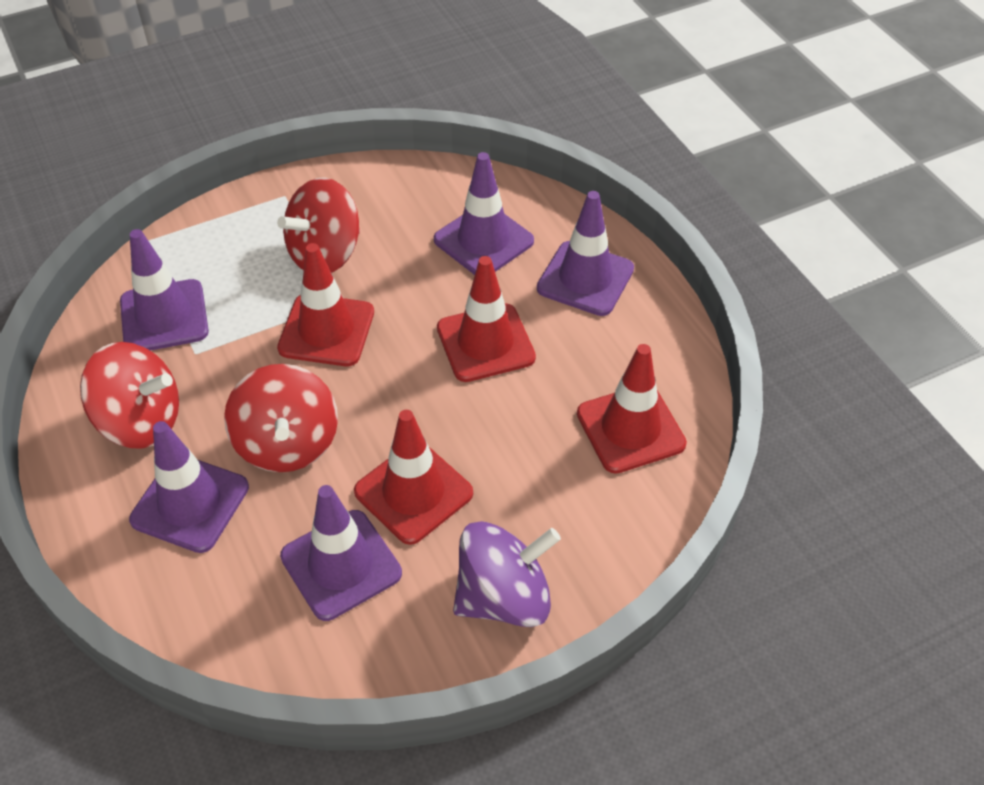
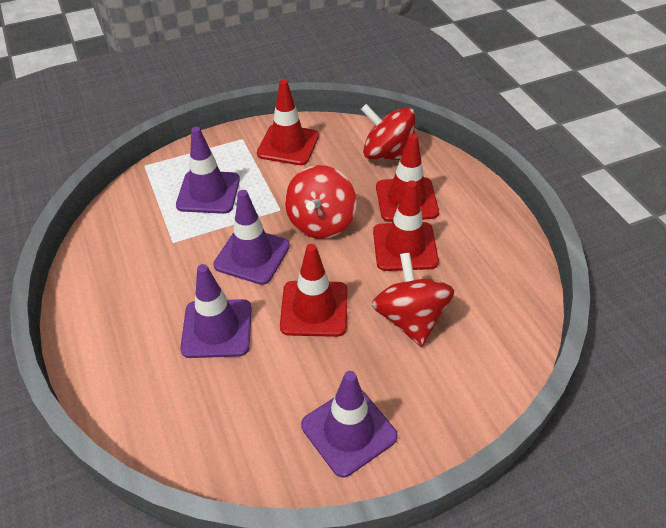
purple spinning top: 1 -> 0
purple traffic cone: 5 -> 4

